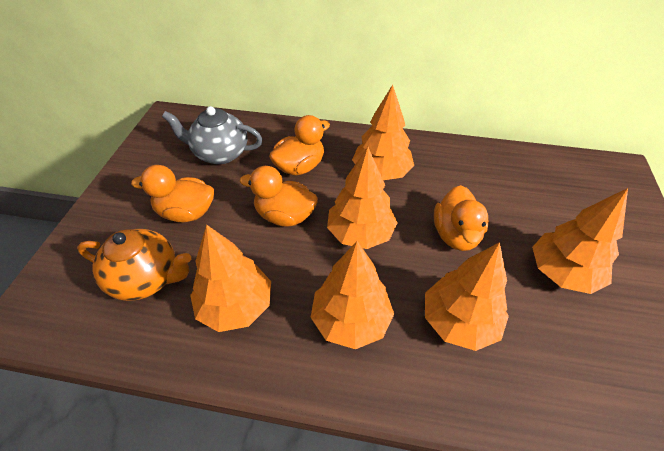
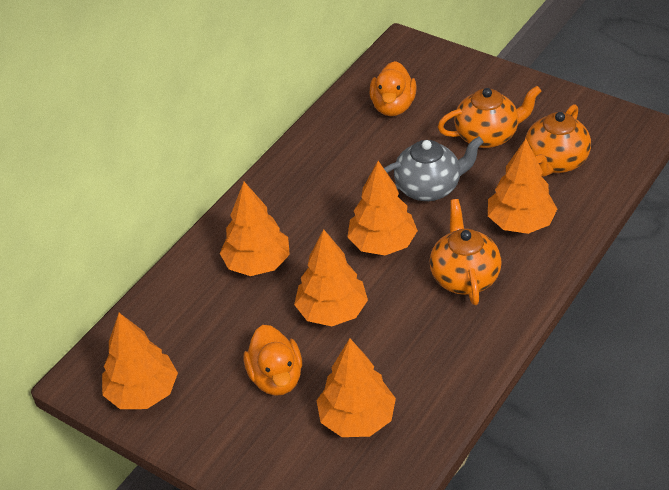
orange duck: 4 -> 2
orange teapot: 1 -> 3

